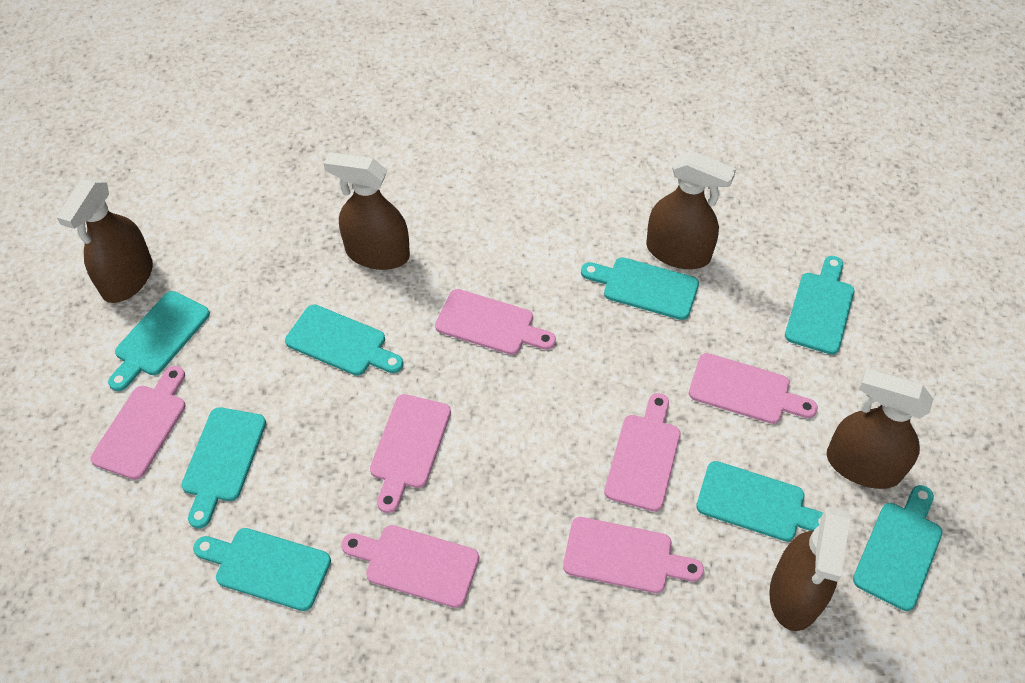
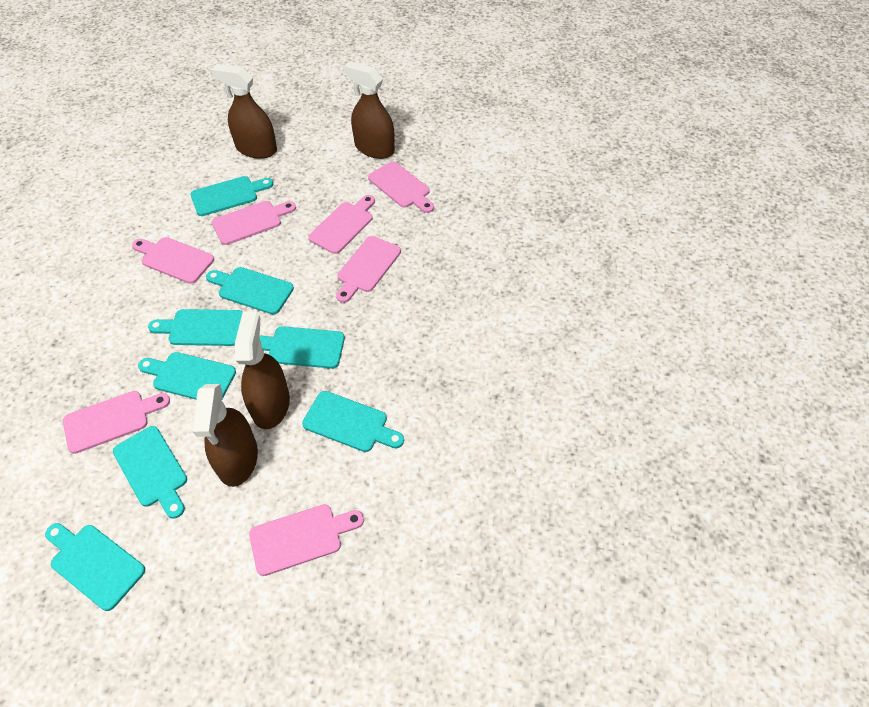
brown spray bottle: 5 -> 4

